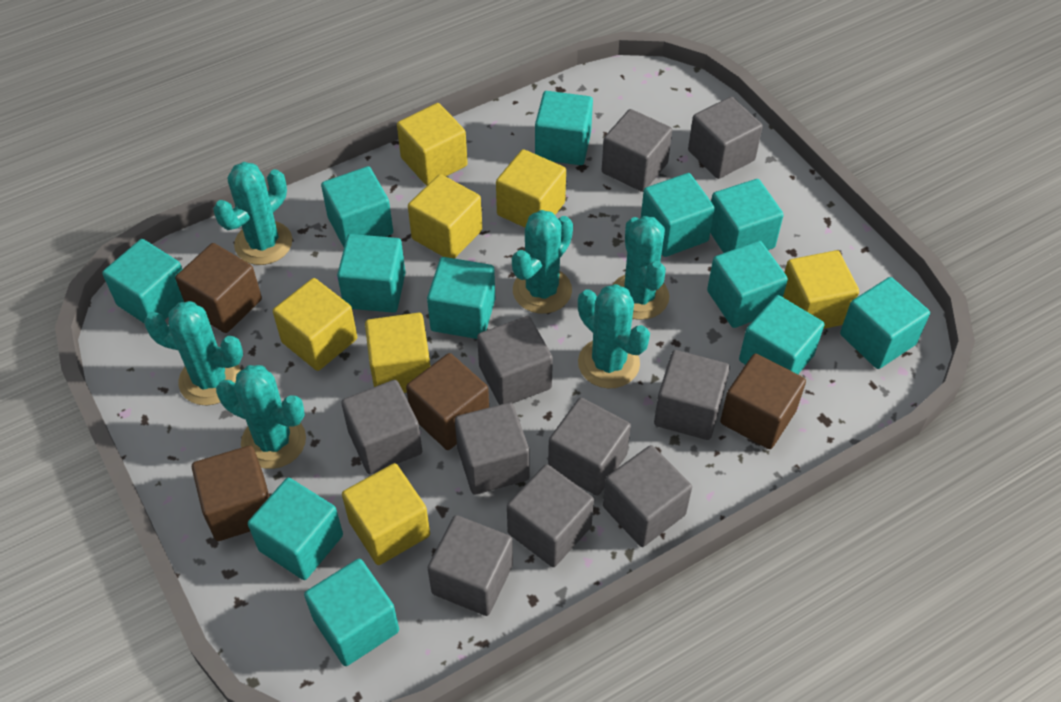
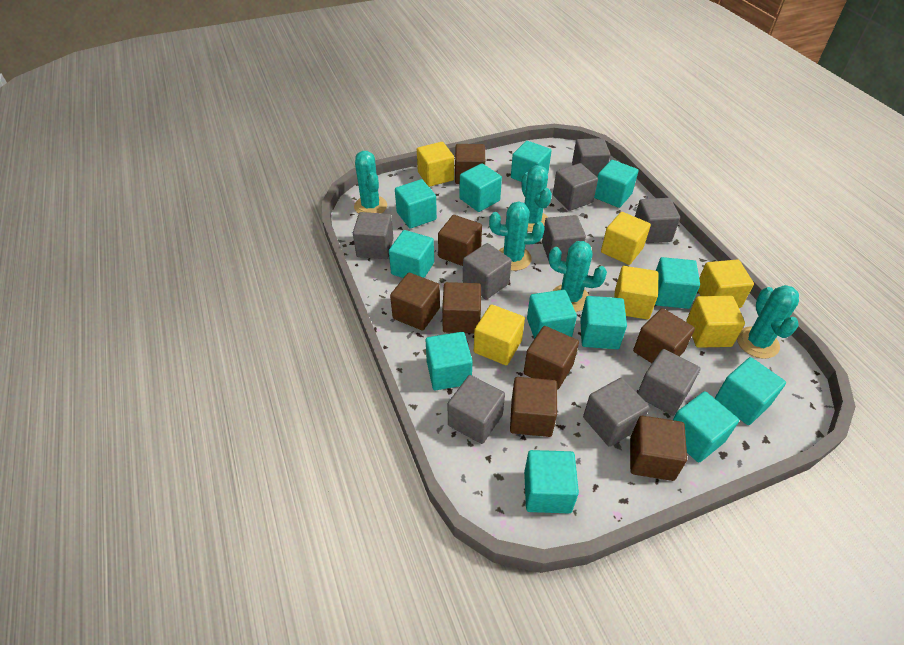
brown cube: 4 -> 8
grey cube: 10 -> 9
turquoise cactus: 6 -> 5
yellow cube: 7 -> 6

